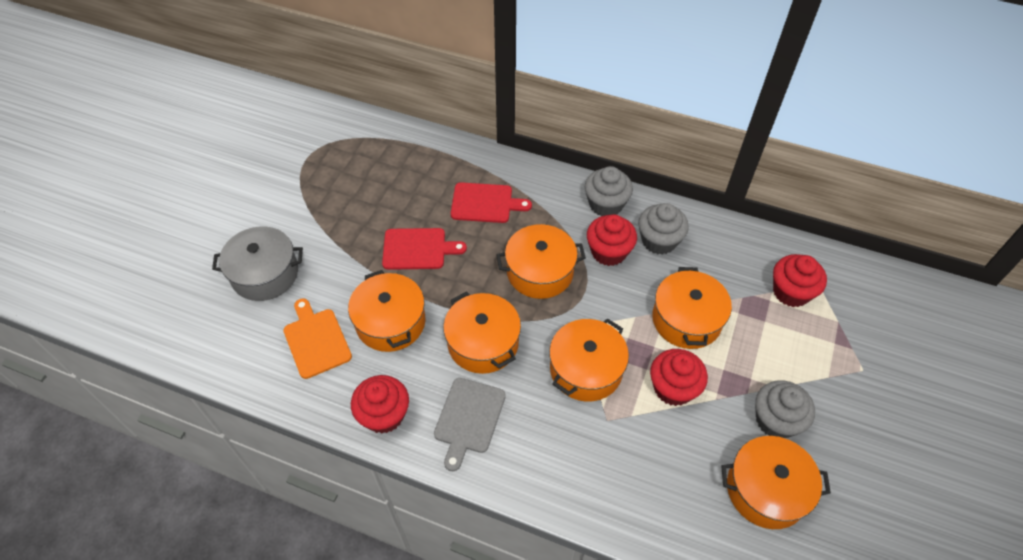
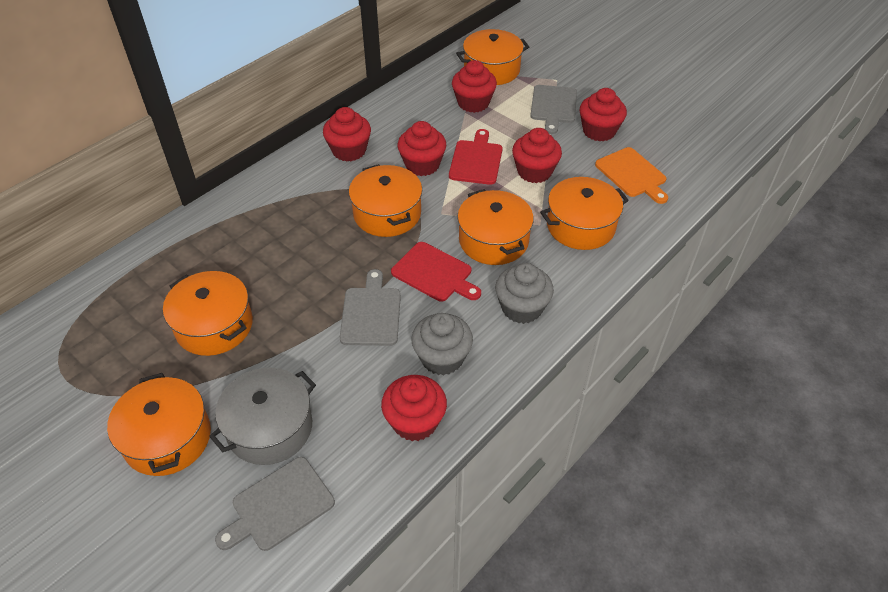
grey cupcake: 3 -> 2
grey cutting board: 1 -> 3
red cupcake: 4 -> 6

